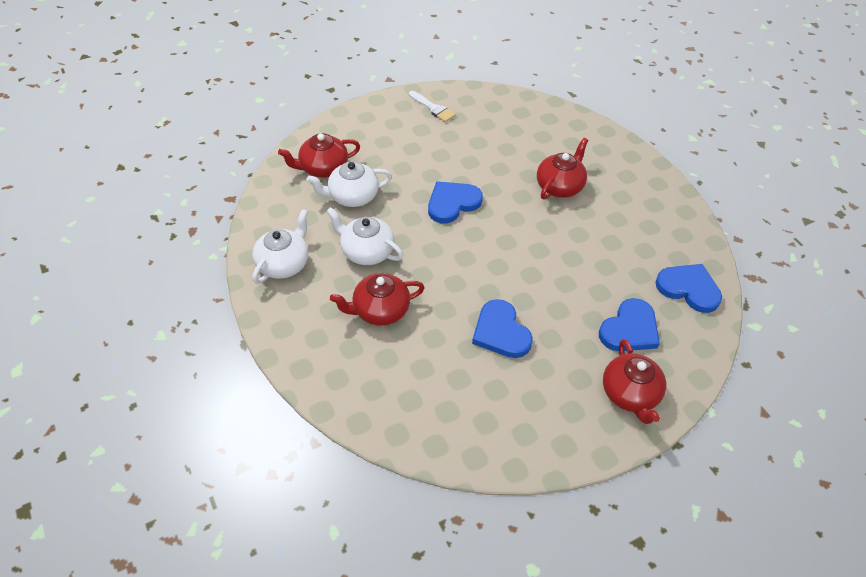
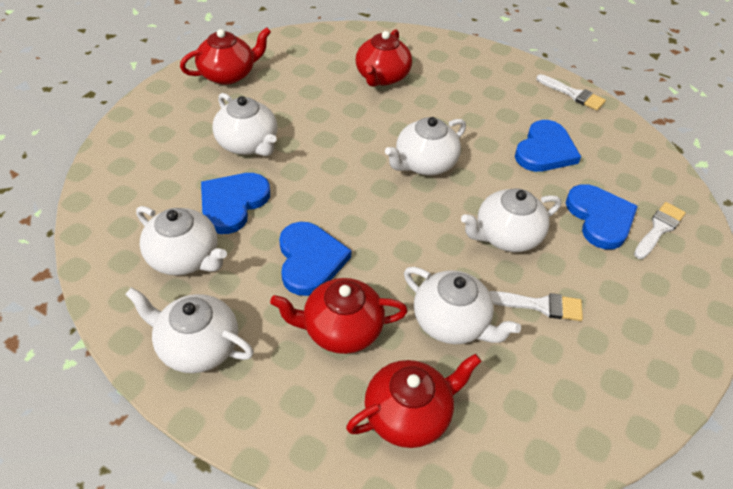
white brush: 1 -> 3
white teapot: 3 -> 6

